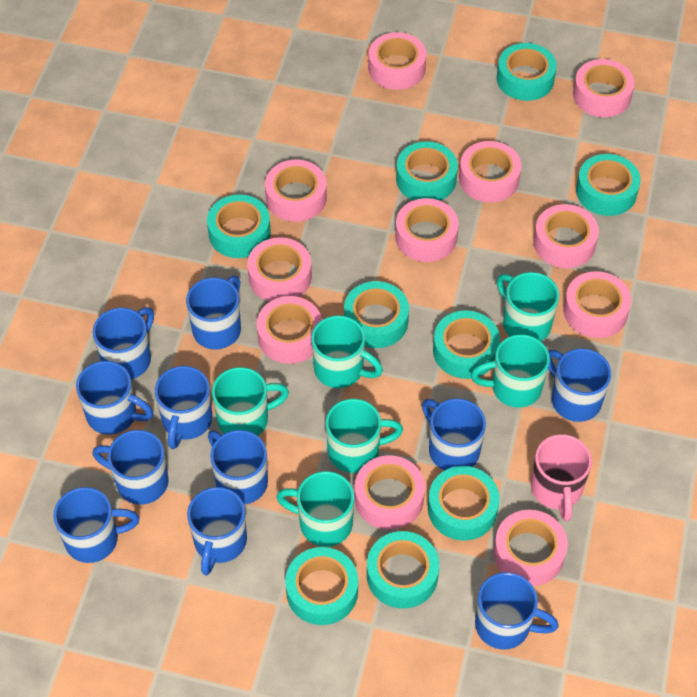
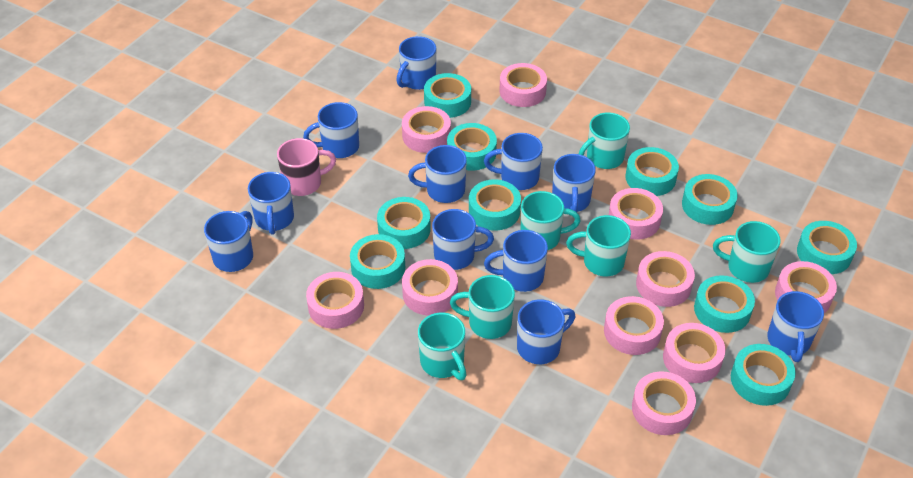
pink tape: 11 -> 10
turquoise tape: 9 -> 10

